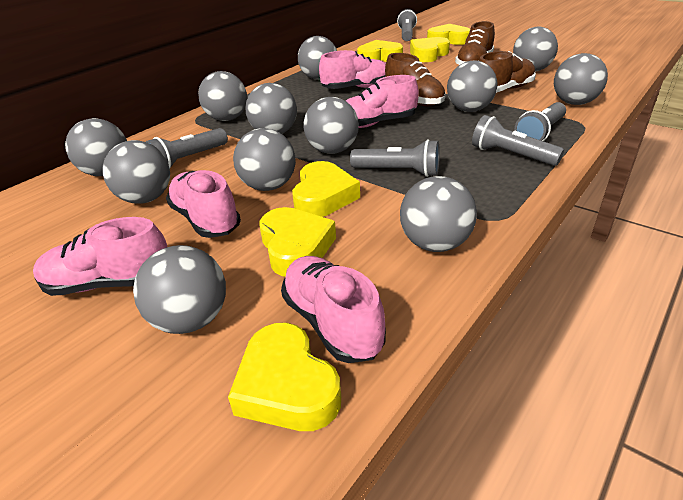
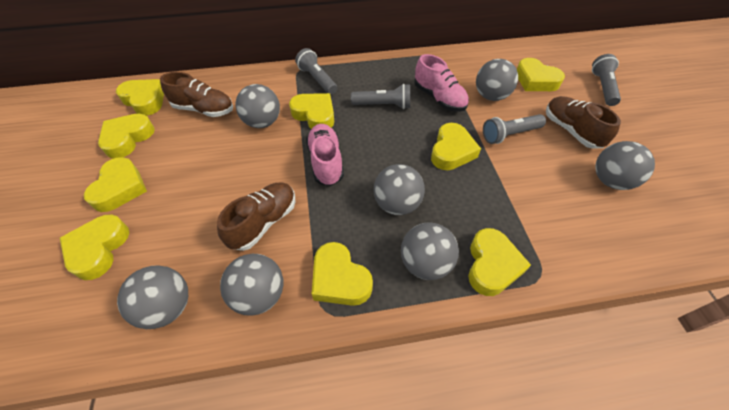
grey ball: 12 -> 7
grey flashlight: 5 -> 4
pink shoe: 5 -> 2
yellow heart: 6 -> 9

